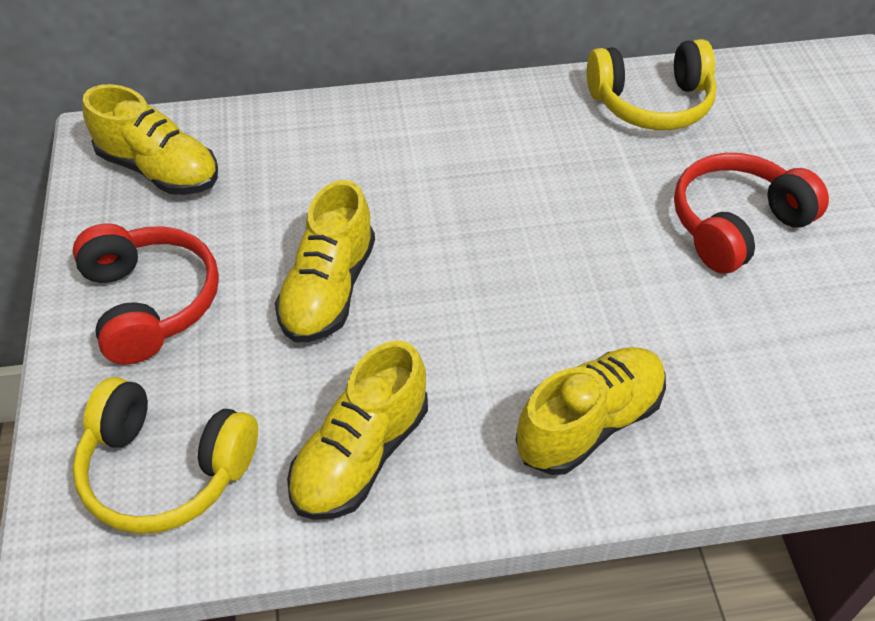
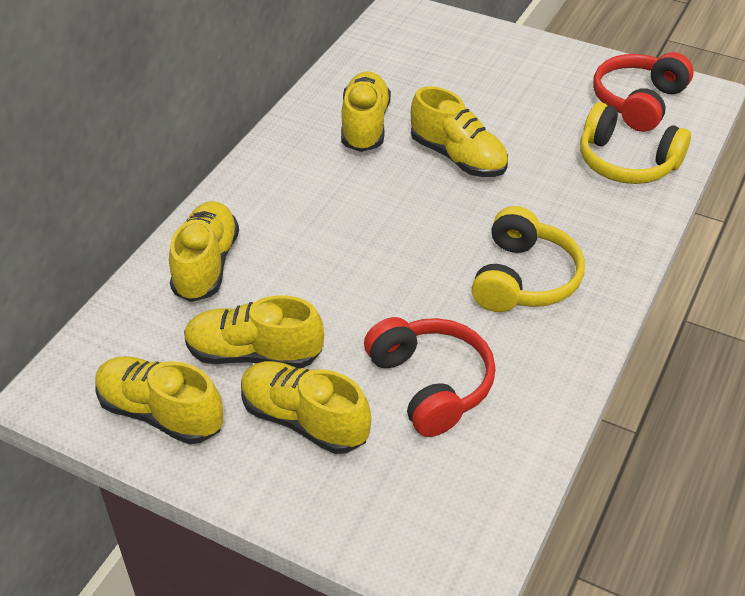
yellow shoe: 4 -> 6

